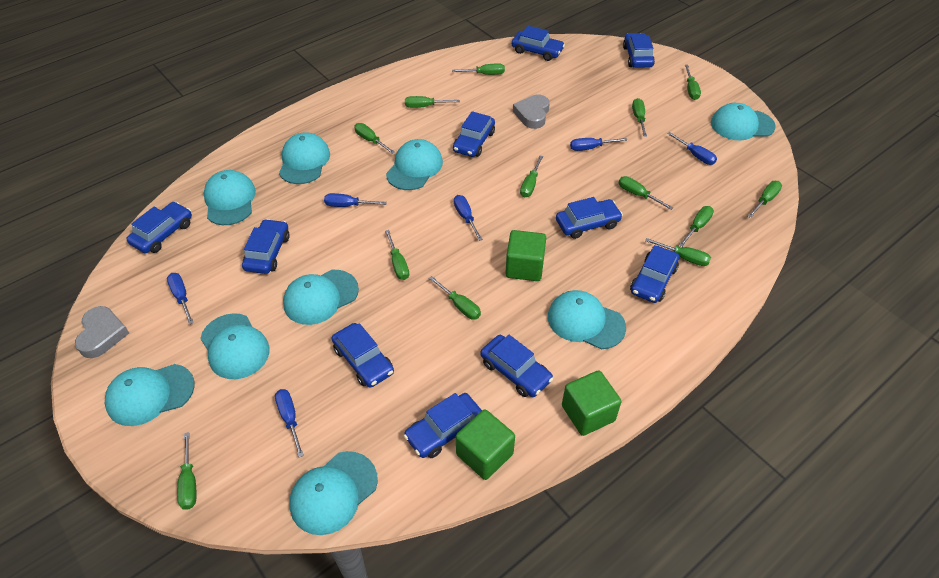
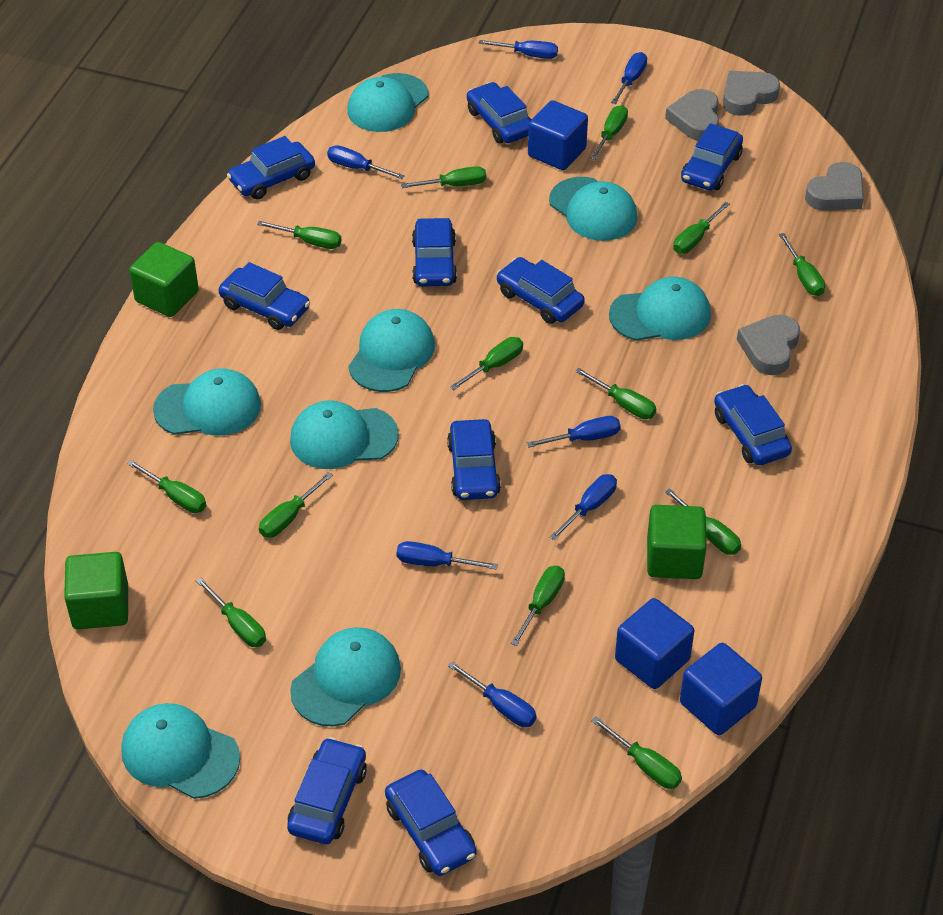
blue cube: 0 -> 3
blue screwdriver: 6 -> 7
grey heart: 2 -> 4
turquoise cap: 9 -> 8

